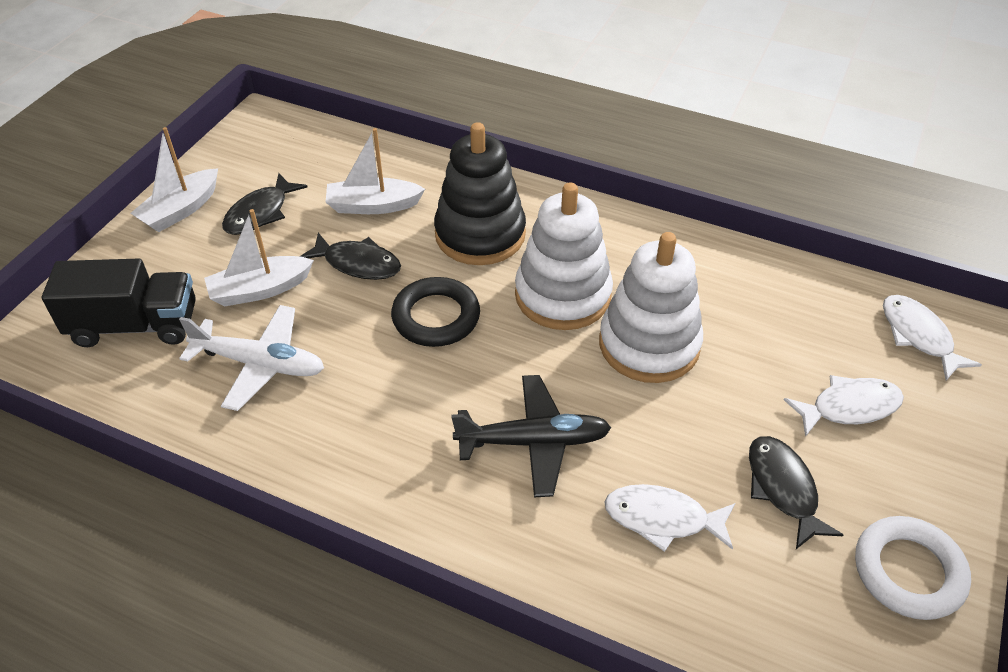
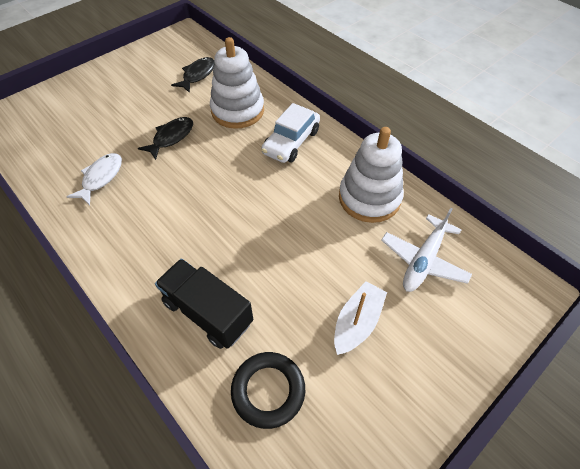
black fish: 3 -> 2
black plane: 1 -> 0
black stacking toy: 1 -> 0
white boat: 3 -> 1
white car: 0 -> 1
white fish: 3 -> 1
white ring: 1 -> 0

